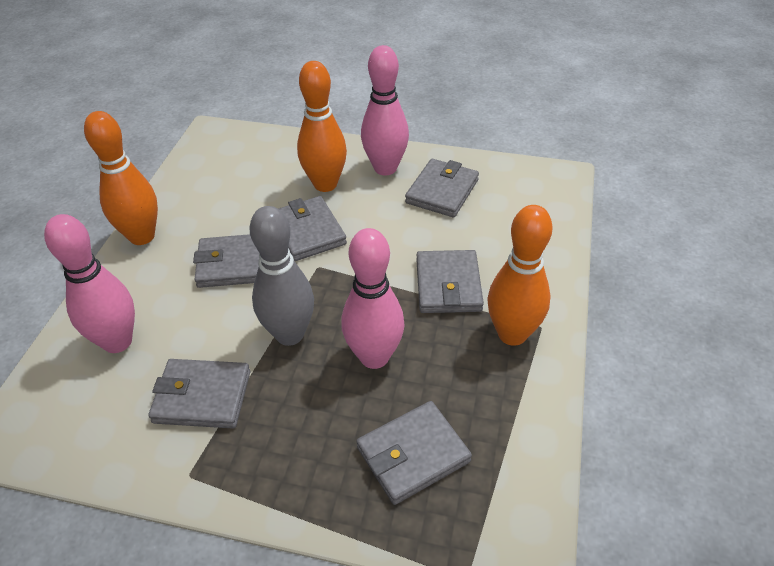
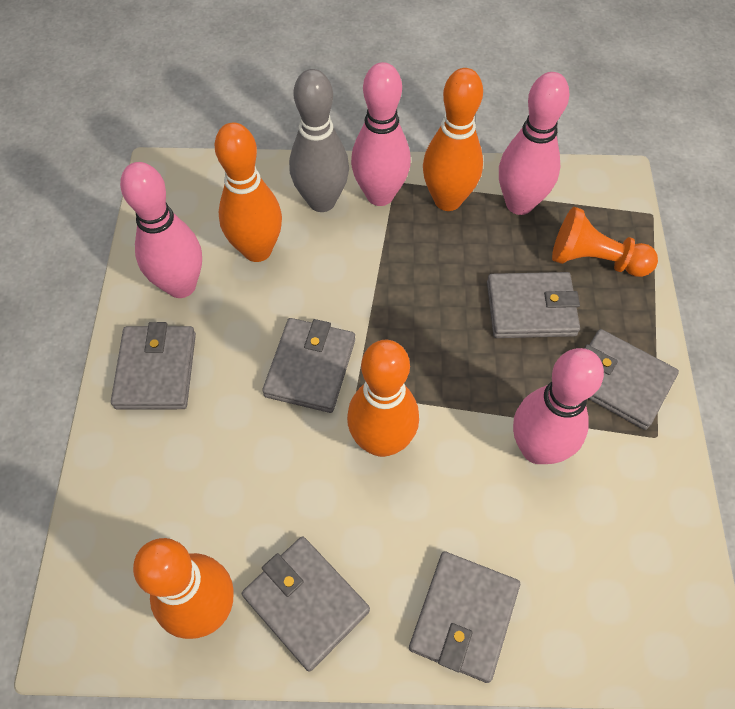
orange bowling pin: 3 -> 4
orange pawn: 0 -> 1
pink bowling pin: 3 -> 4

